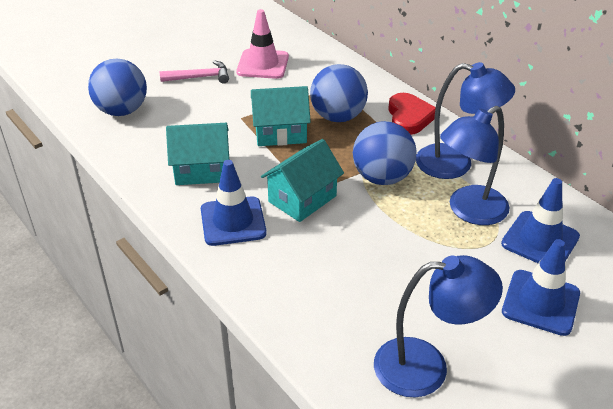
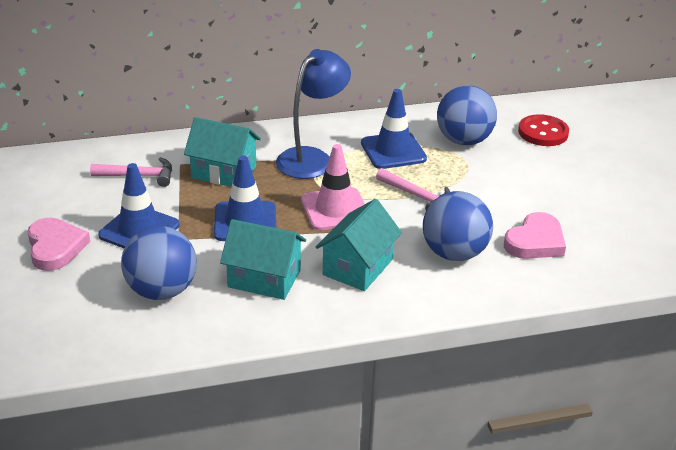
blue lamp: 3 -> 1
pink hammer: 1 -> 2
pink heart: 0 -> 2
red button: 0 -> 1
red heart: 1 -> 0

